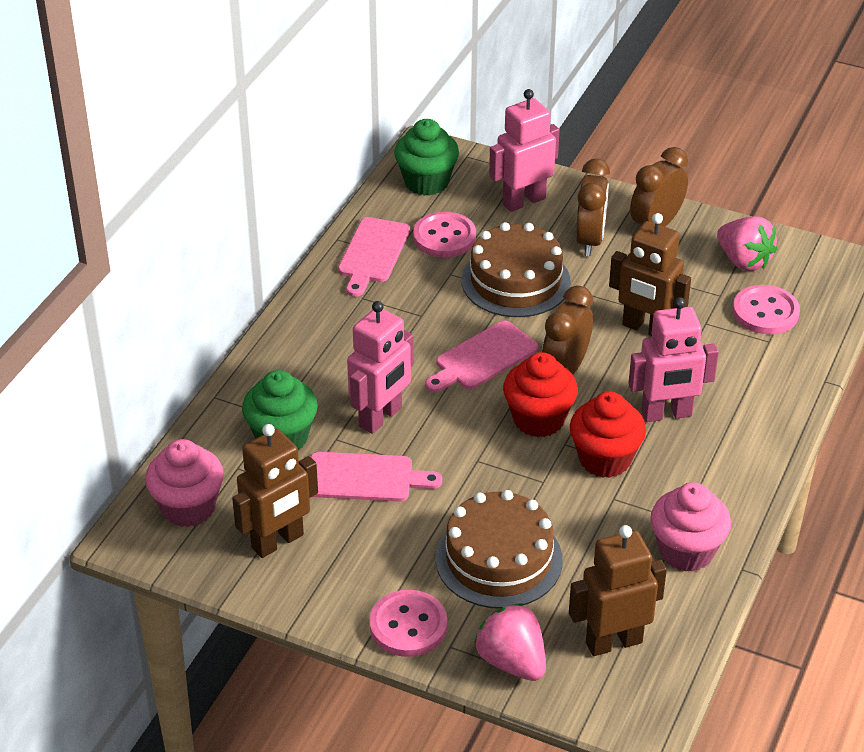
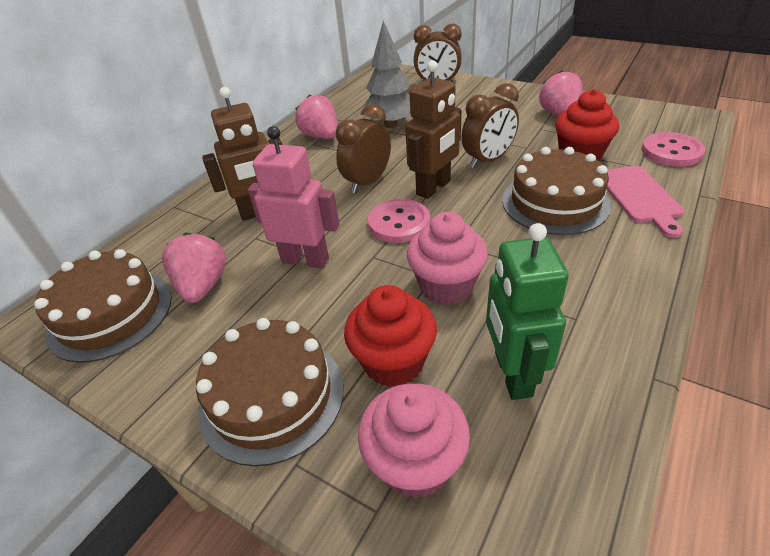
brown cake: 2 -> 3
brown robot: 3 -> 2
green cupcake: 2 -> 0
green robot: 0 -> 1
grey tree: 0 -> 1
pink button: 3 -> 2
pink cutting board: 3 -> 1
pink robot: 3 -> 1
pink strawberry: 2 -> 3

